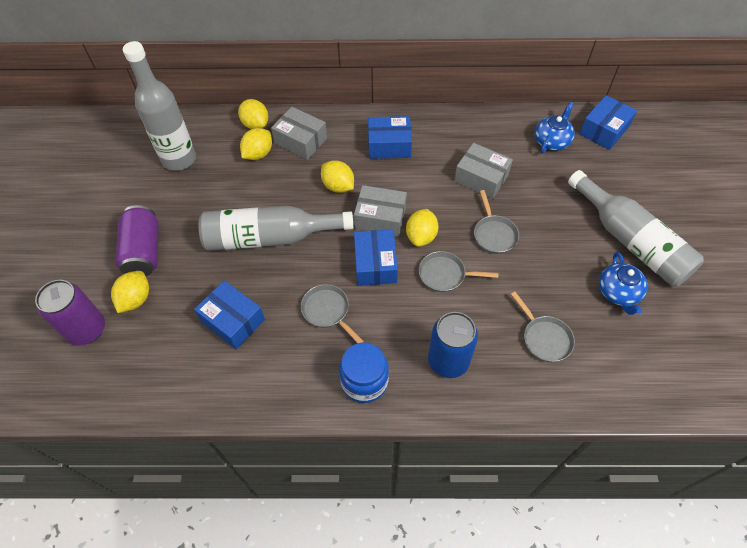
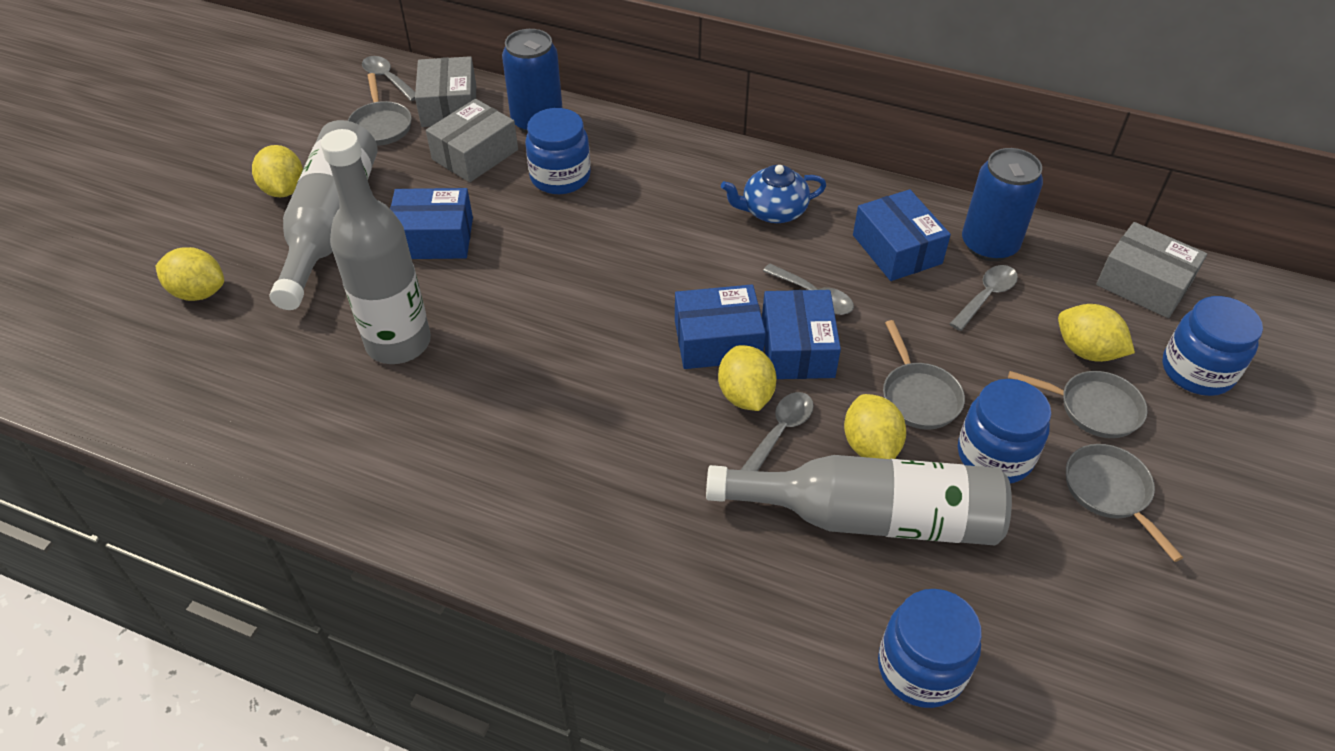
blue can: 1 -> 2
blue jar: 1 -> 4
blue teapot: 2 -> 1
grey spoon: 0 -> 4
purple can: 2 -> 0

